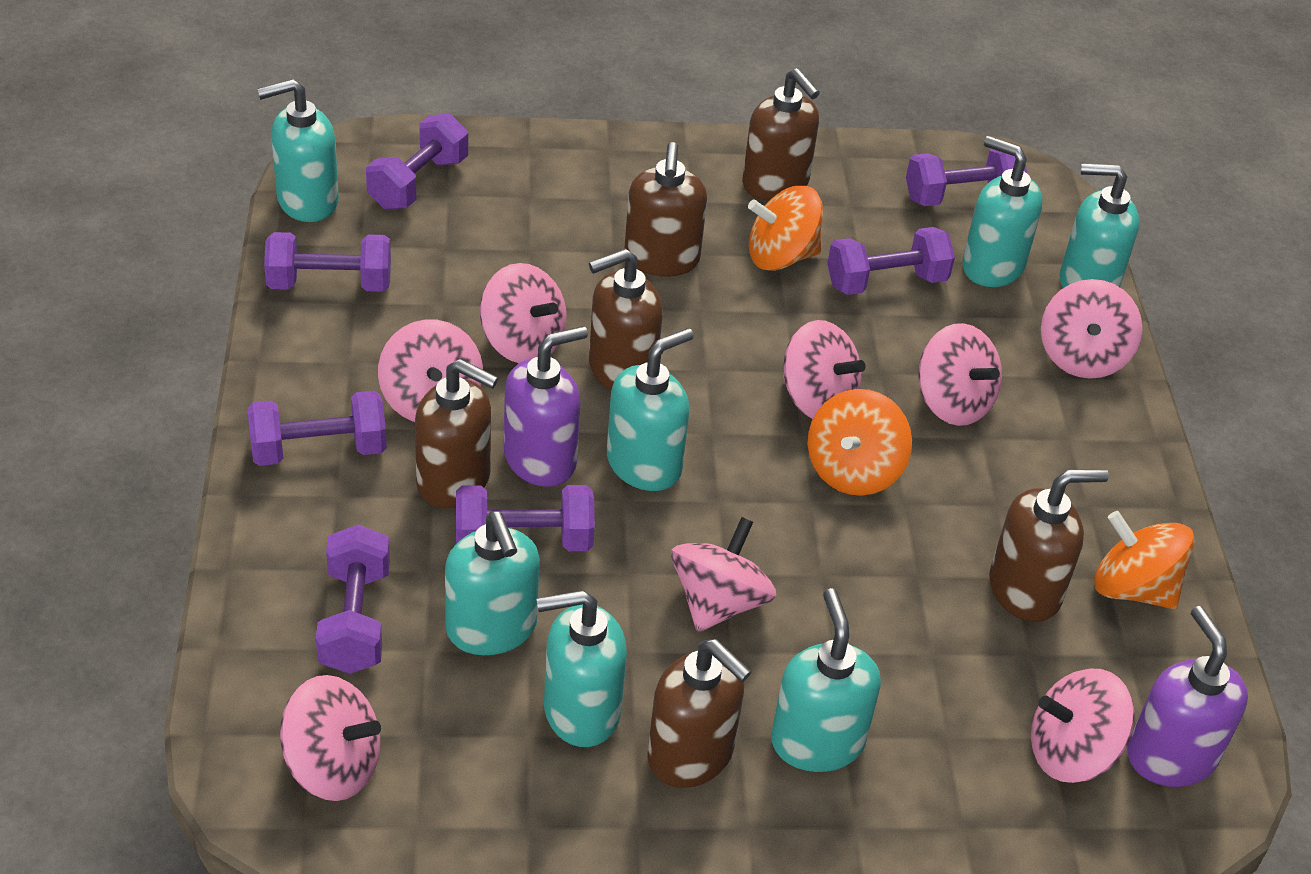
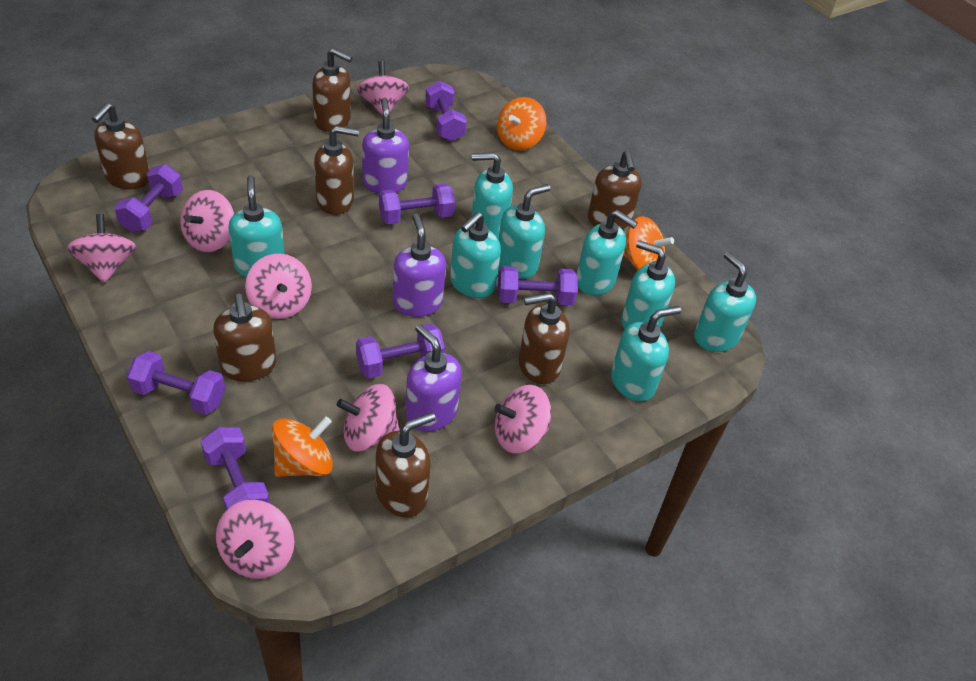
brown soap dispenser: 6 -> 7
pink spinning top: 8 -> 7
purple soap dispenser: 2 -> 3
turquoise soap dispenser: 7 -> 8

